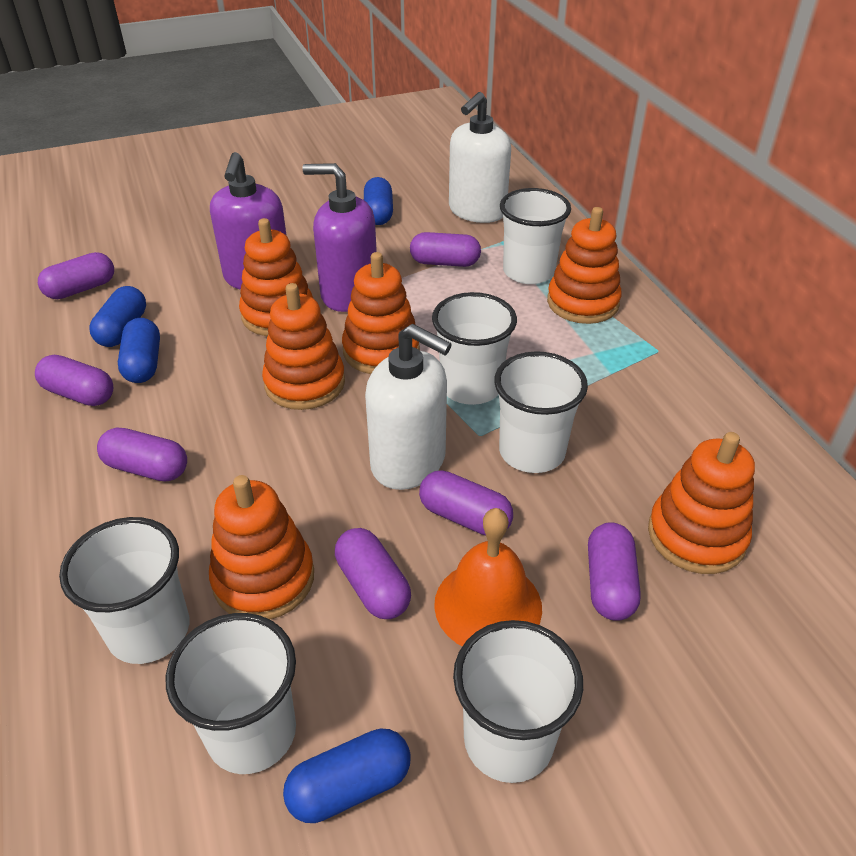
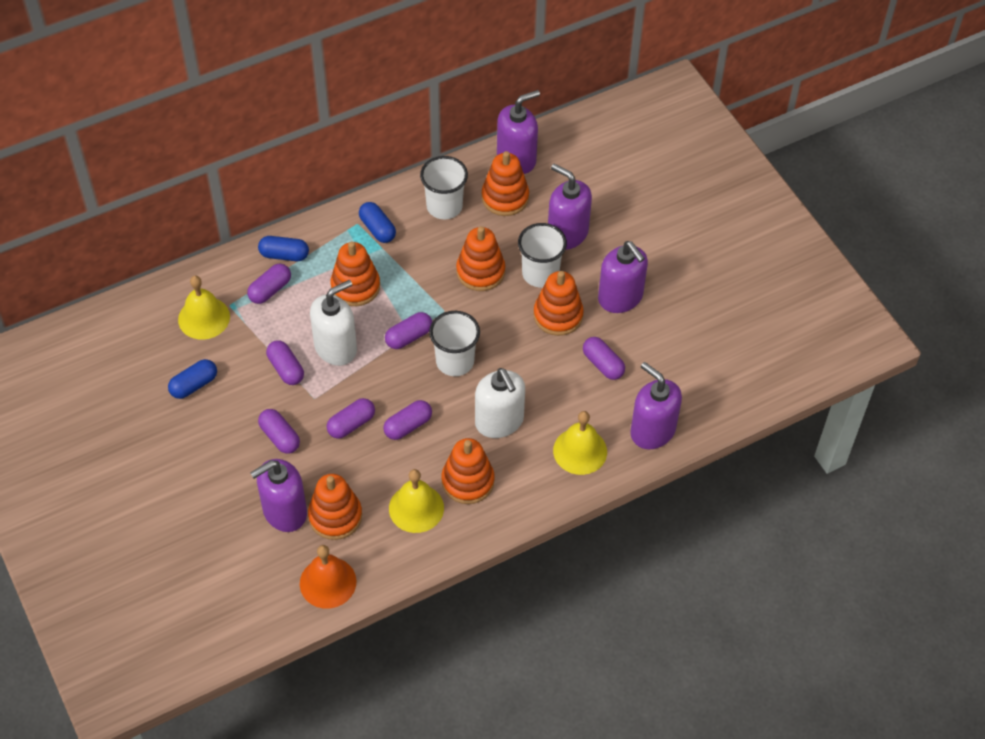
blue capsule: 4 -> 3
purple soap dispenser: 2 -> 5
white cup: 6 -> 3
yellow bell: 0 -> 3

